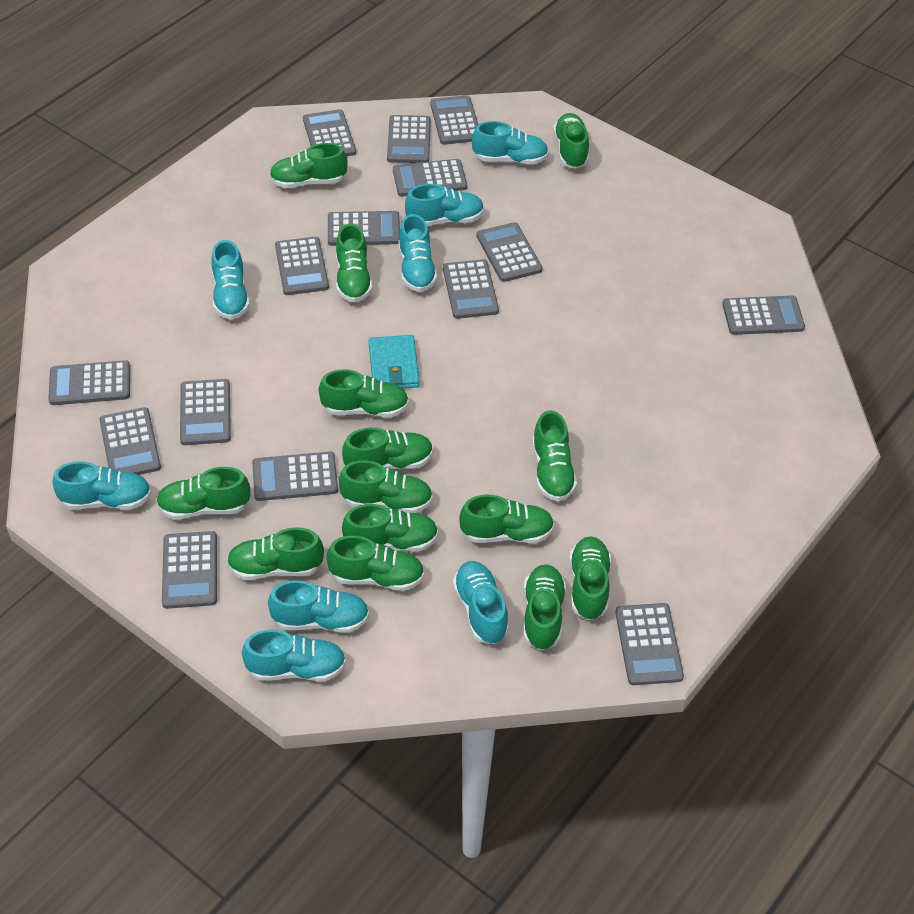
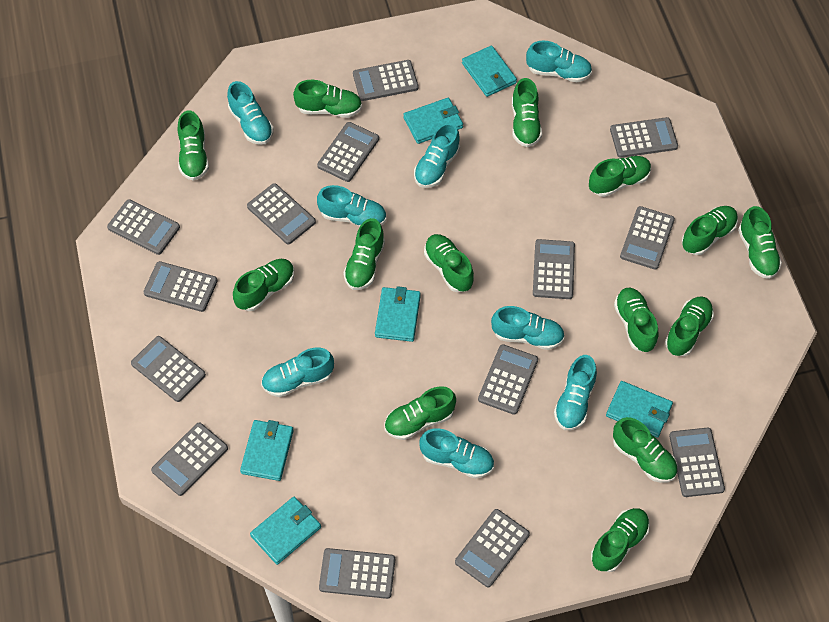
grey calculator: 15 -> 14
turquoise wallet: 1 -> 6

